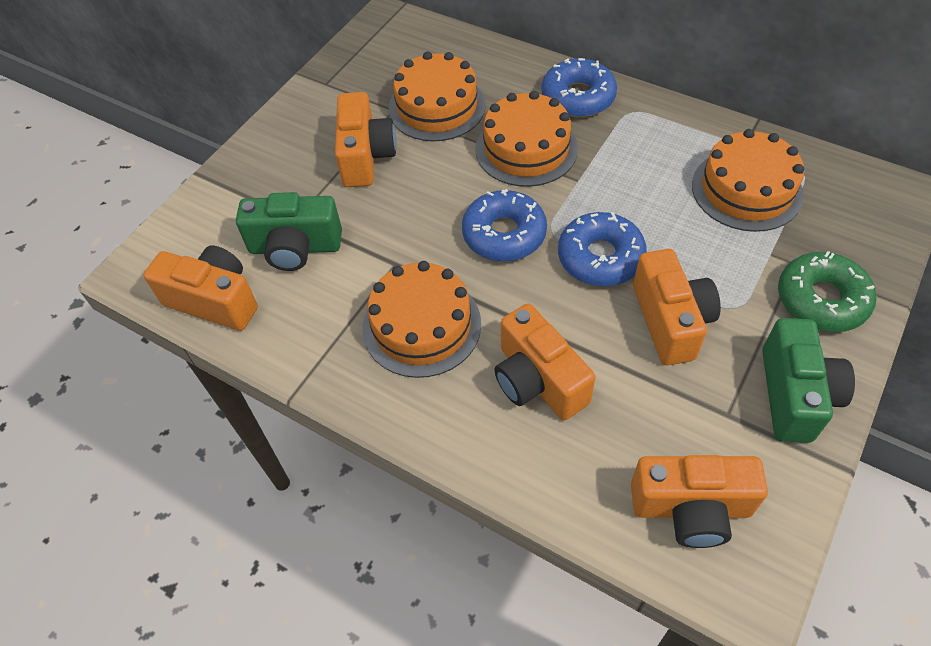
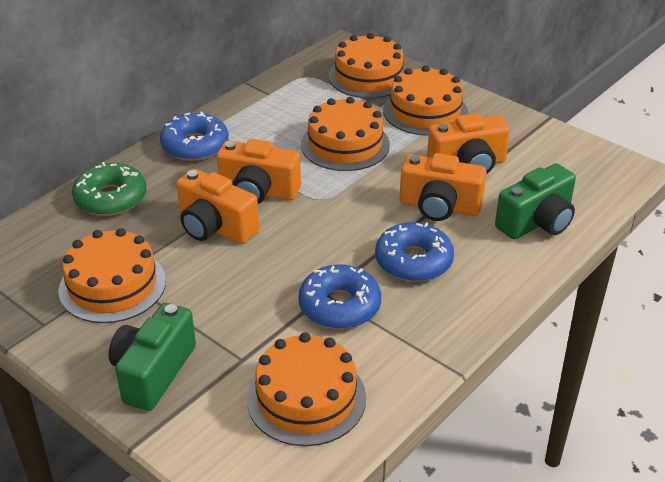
orange cake: 4 -> 5
orange camera: 5 -> 4

